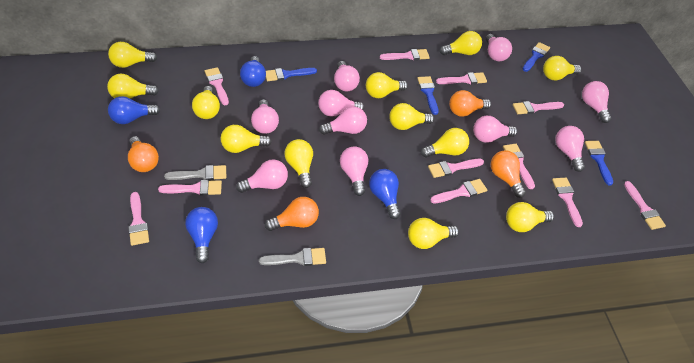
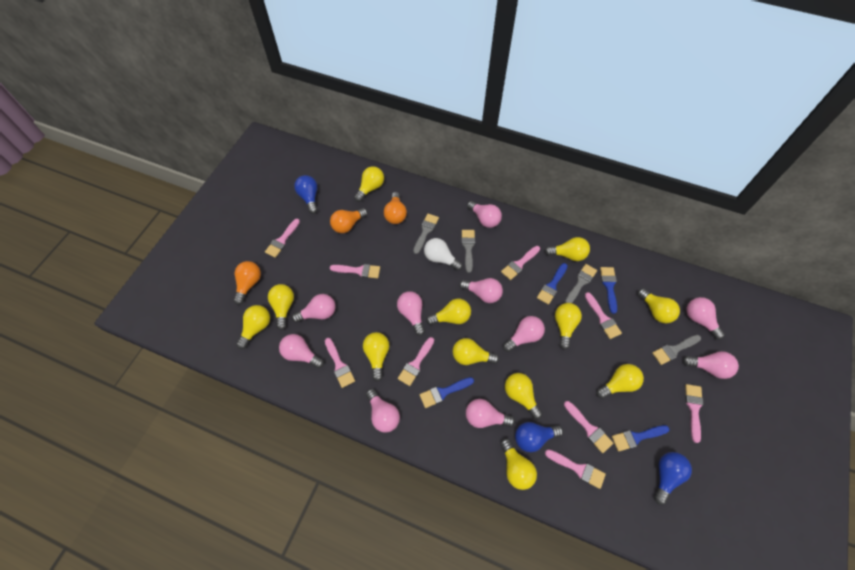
blue light bulb: 4 -> 3
grey brush: 2 -> 4
orange light bulb: 4 -> 3
pink brush: 11 -> 9
white light bulb: 0 -> 1

